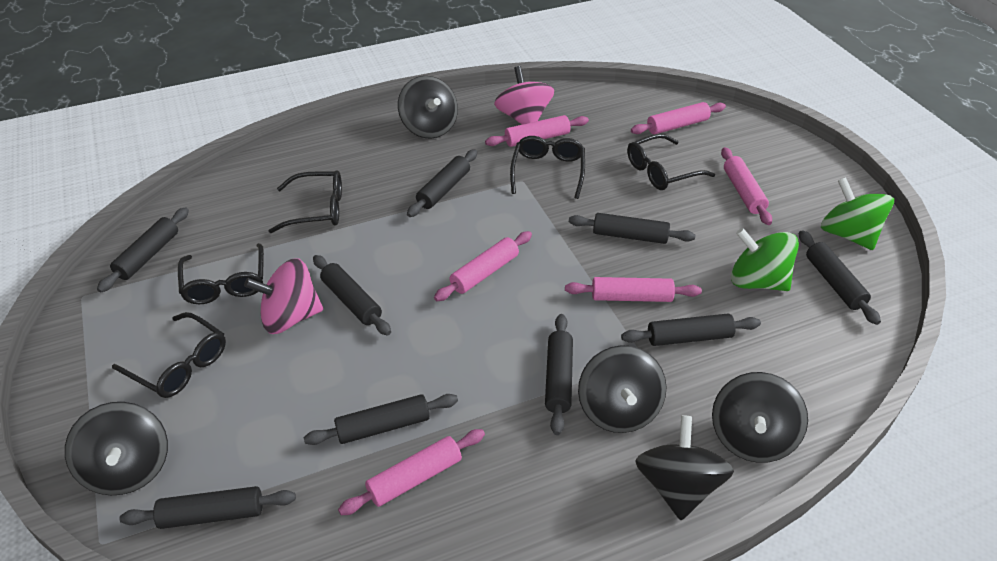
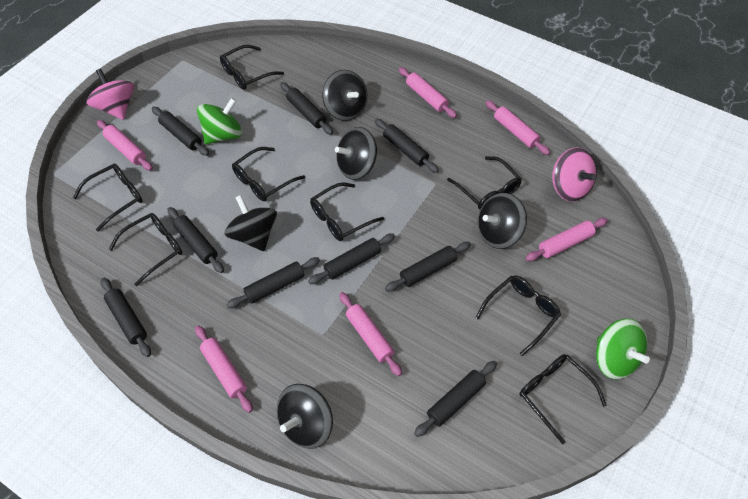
black glasses: 5 -> 8

